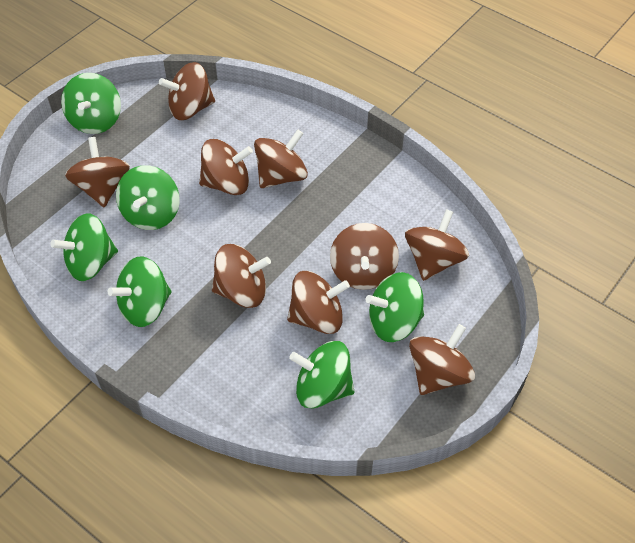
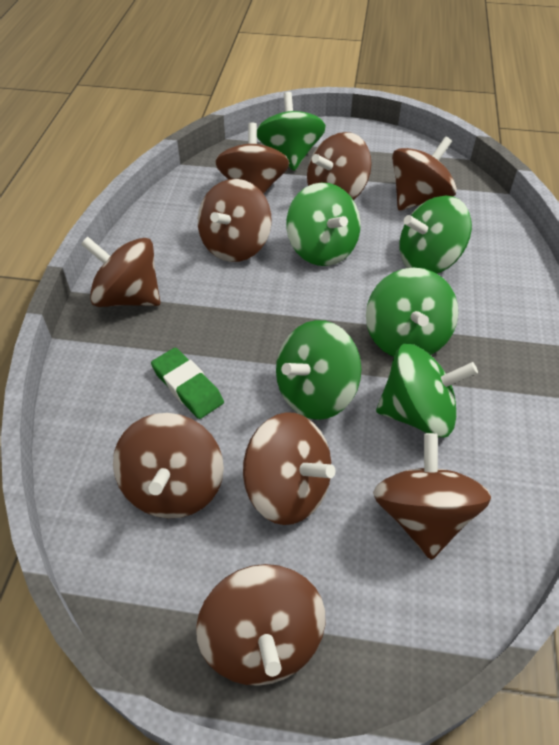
green eraser: 0 -> 1

